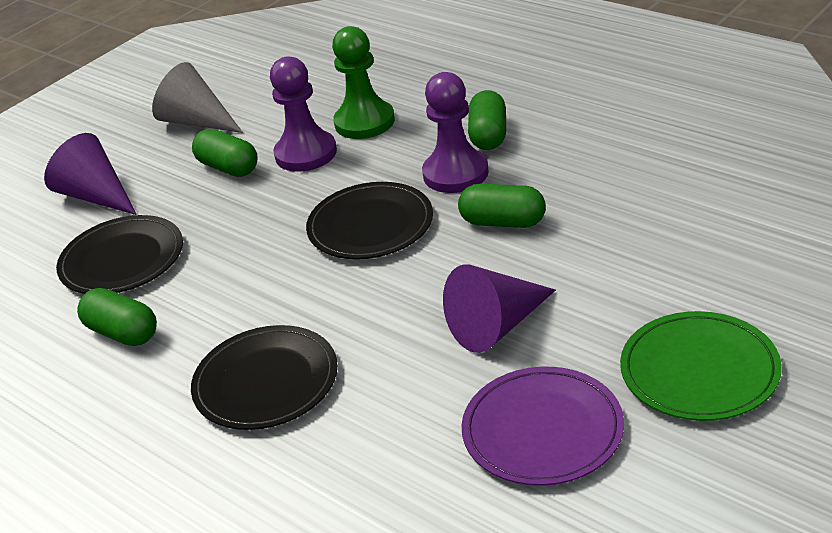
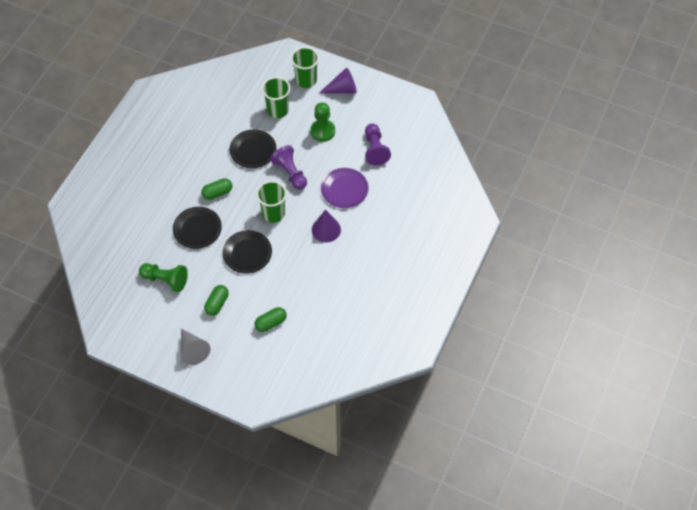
green capsule: 4 -> 3
green cup: 0 -> 3
green pawn: 1 -> 2
green plate: 1 -> 0

